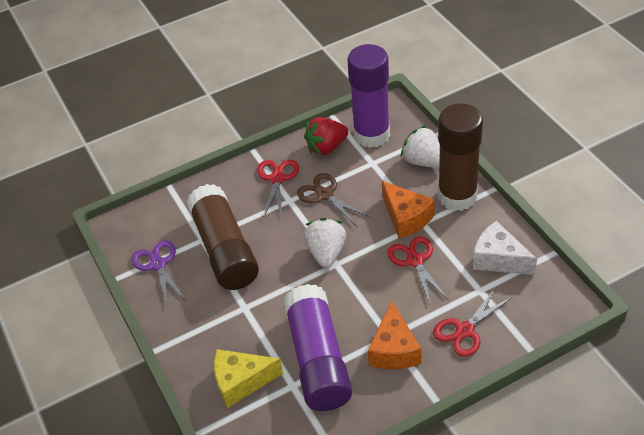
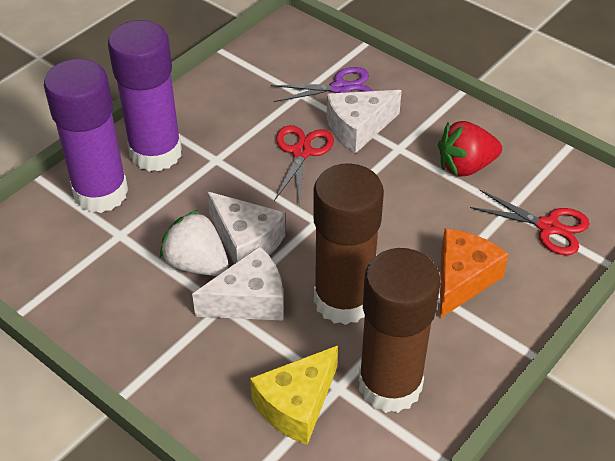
brown scissors: 1 -> 0
orange cheese: 2 -> 1
red scissors: 3 -> 2
white cheese: 1 -> 3
white strawberry: 2 -> 1

